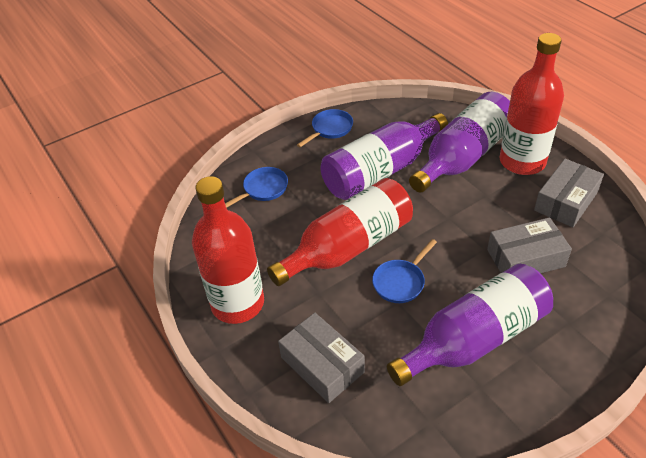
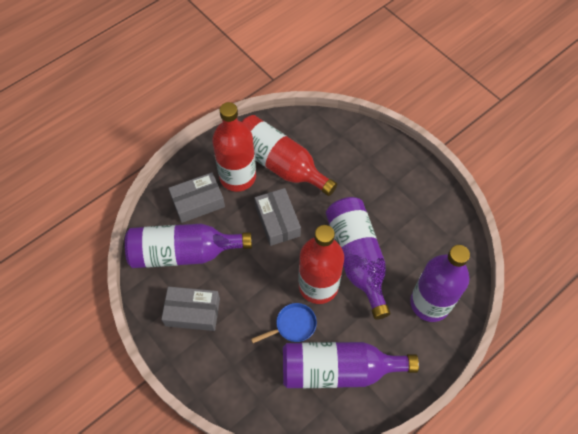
blue pan: 3 -> 1
purple bottle: 3 -> 4

